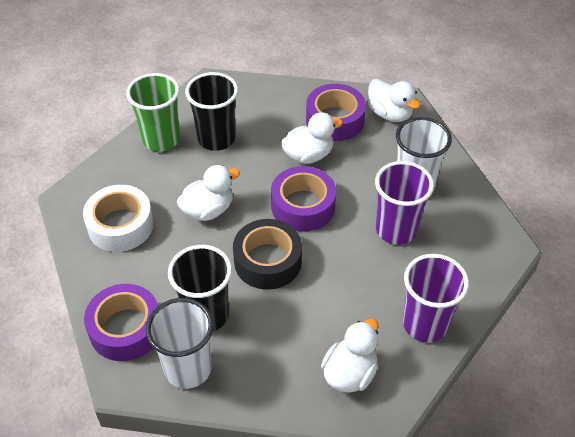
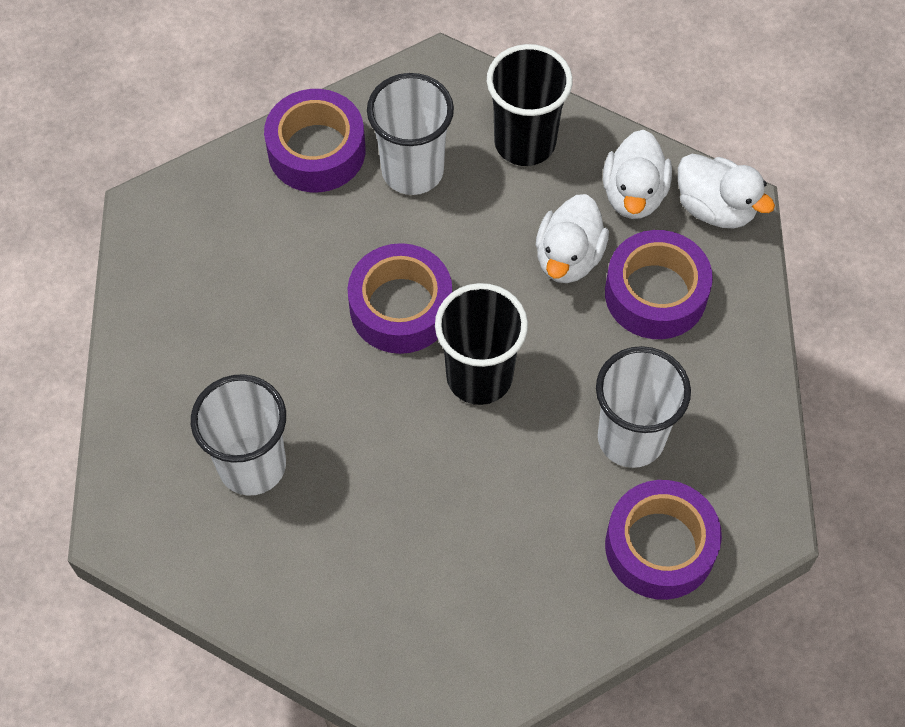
black tape: 1 -> 0
green cup: 1 -> 0
purple cup: 2 -> 0
purple tape: 3 -> 4
white cup: 2 -> 3
white duck: 4 -> 3
white tape: 1 -> 0

